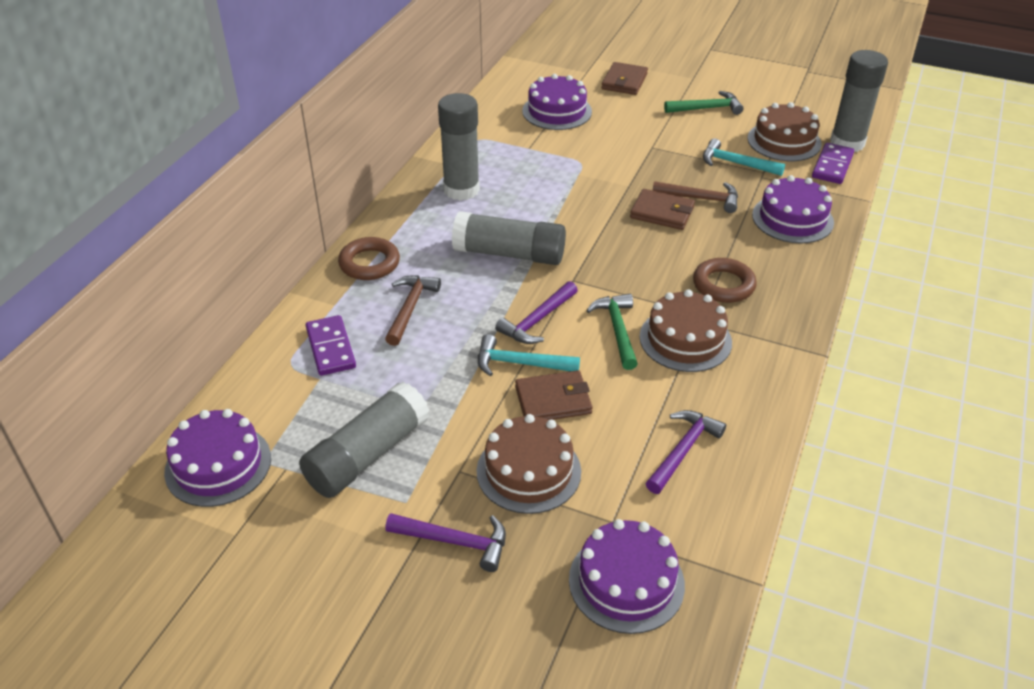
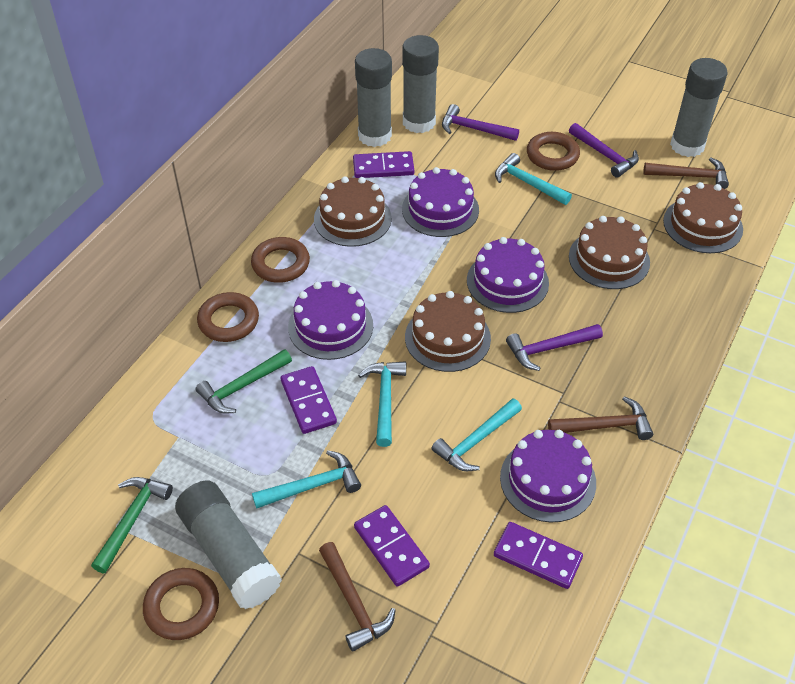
brown cake: 3 -> 4
brown hammer: 2 -> 3
brown ring: 2 -> 4
brown wallet: 3 -> 0
purple domino: 2 -> 4
turquoise hammer: 2 -> 4

